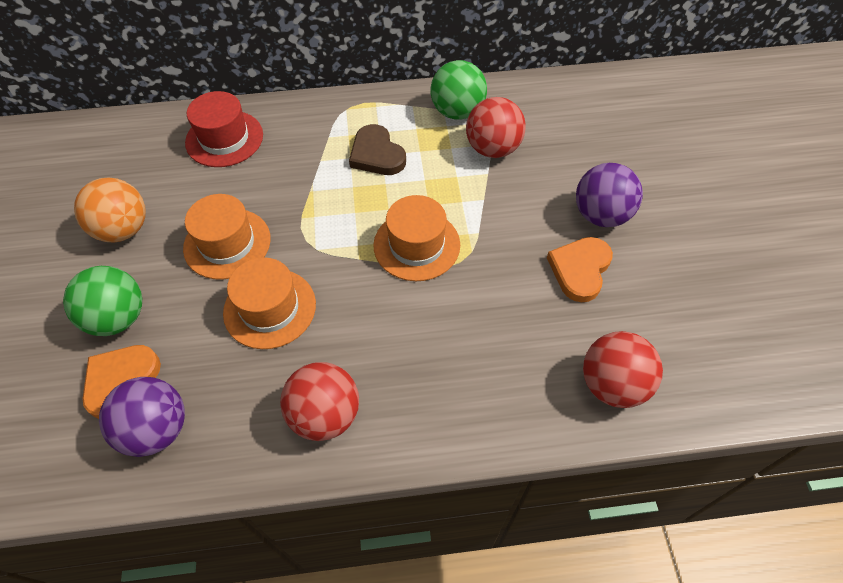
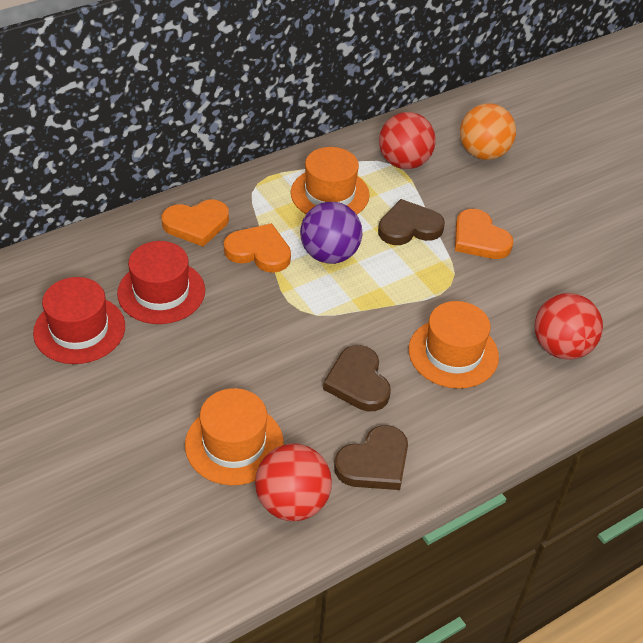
brown heart: 1 -> 3
green ball: 2 -> 0
orange heart: 2 -> 3
purple ball: 2 -> 1
red hat: 1 -> 2

